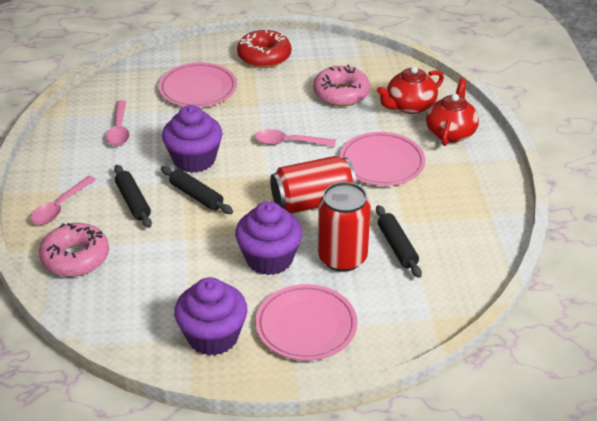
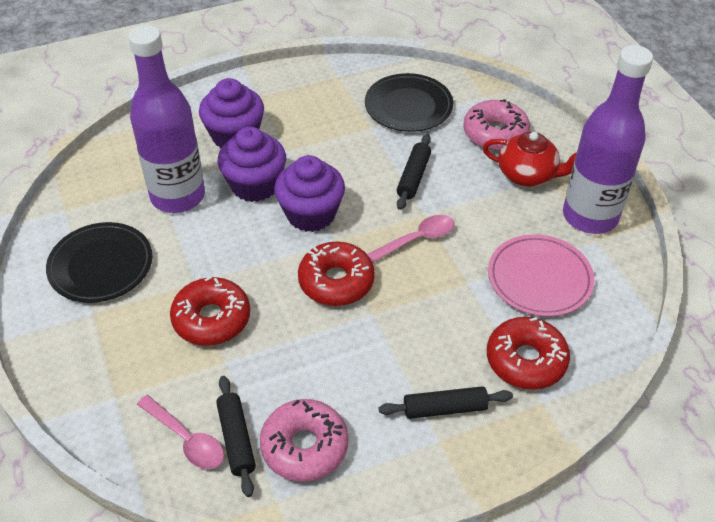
black plate: 0 -> 2
pink plate: 3 -> 1
pink spoon: 3 -> 2
purple bottle: 0 -> 2
red can: 2 -> 0
red donut: 1 -> 3
red teapot: 2 -> 1

